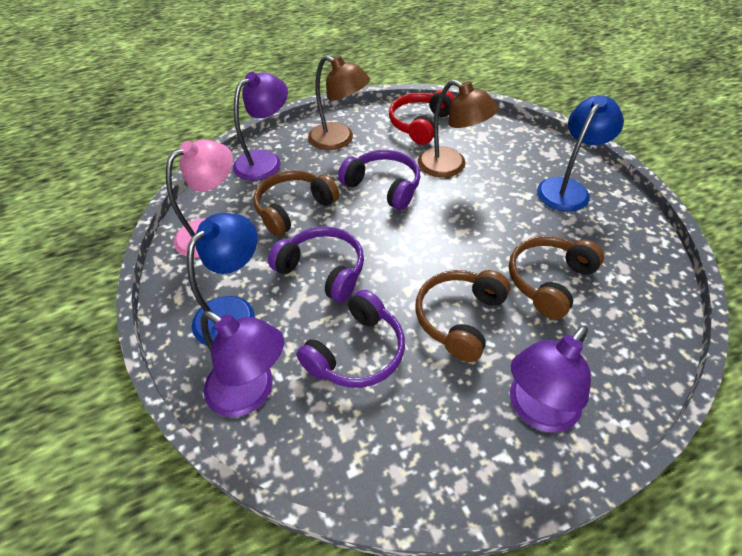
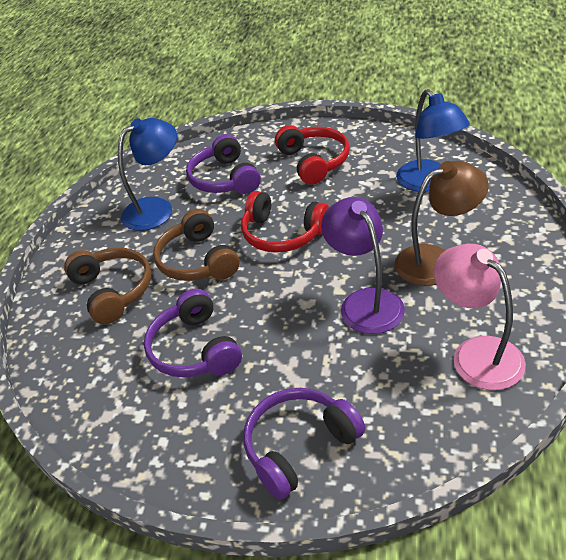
brown headphones: 3 -> 2
brown lamp: 2 -> 1
purple lamp: 3 -> 1
red headphones: 1 -> 2

